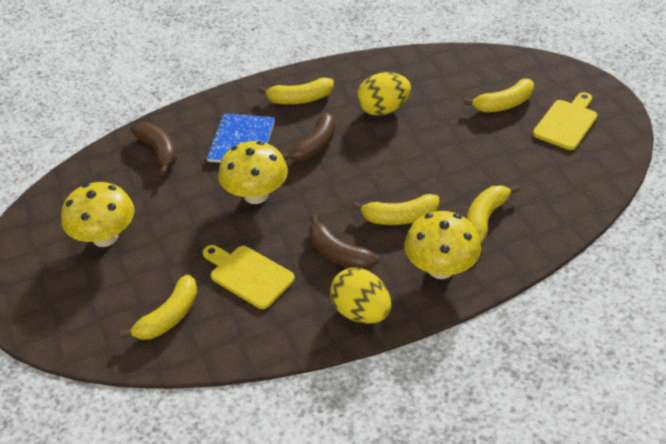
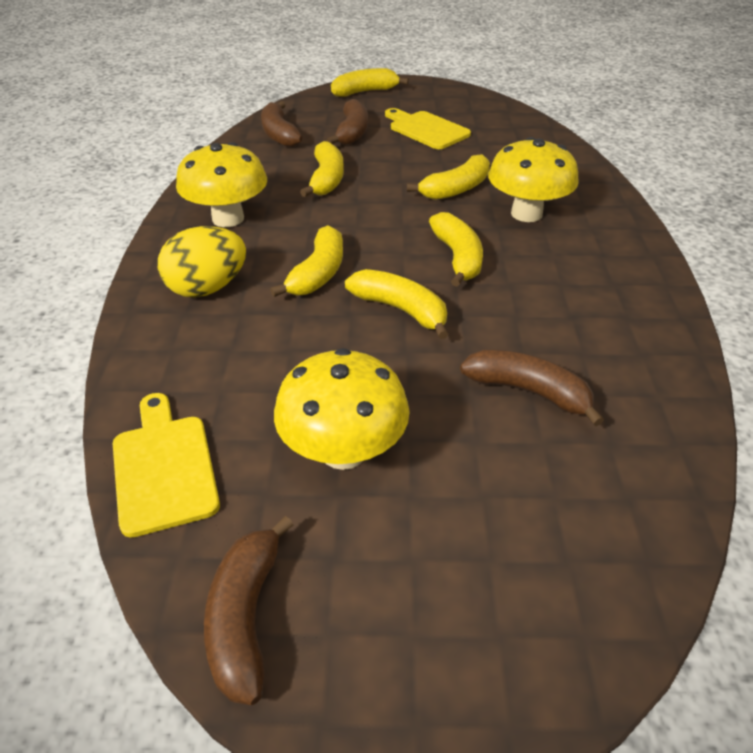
blue notebook: 1 -> 0
brown banana: 3 -> 4
yellow banana: 5 -> 6
yellow egg: 2 -> 1

